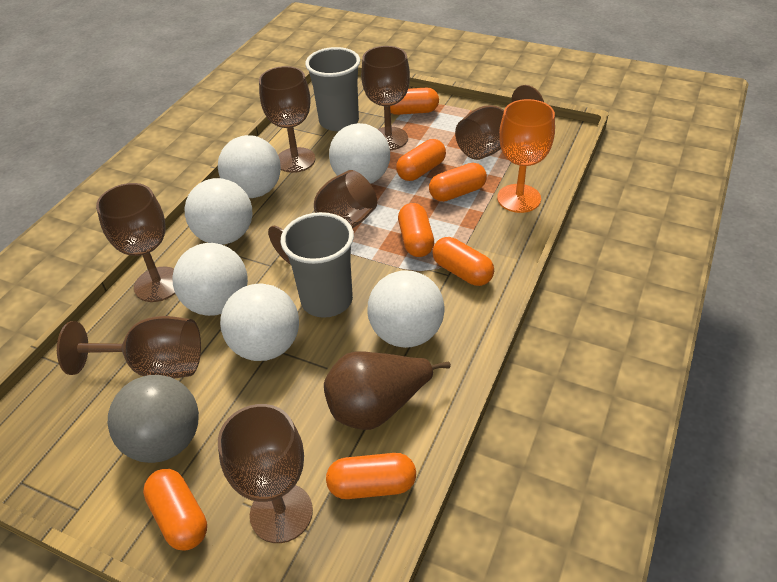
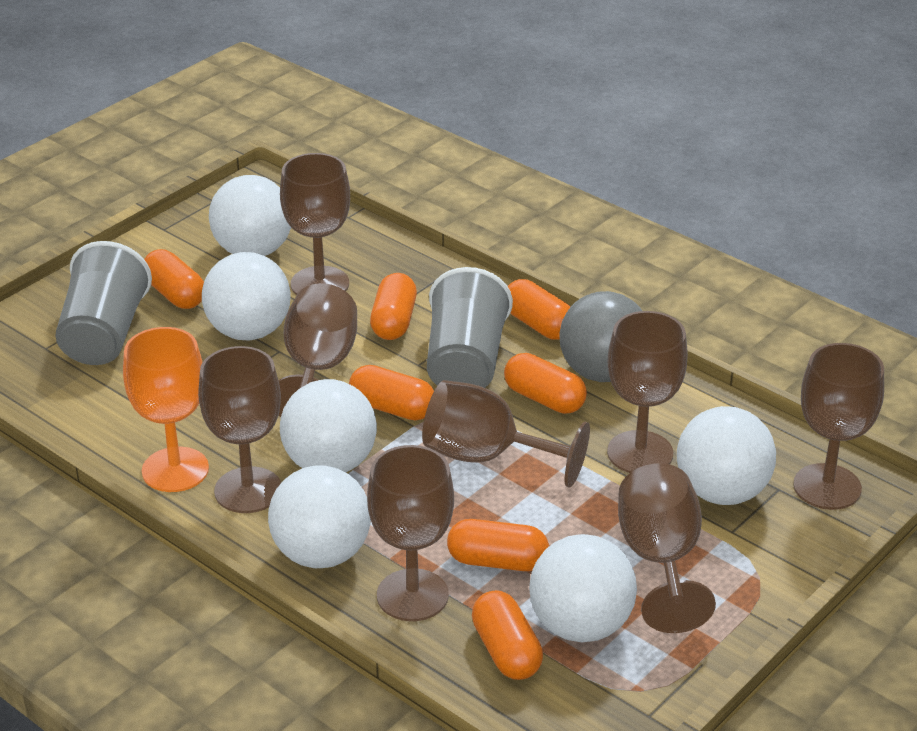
brown goblet: 7 -> 8
brown pear: 1 -> 0

